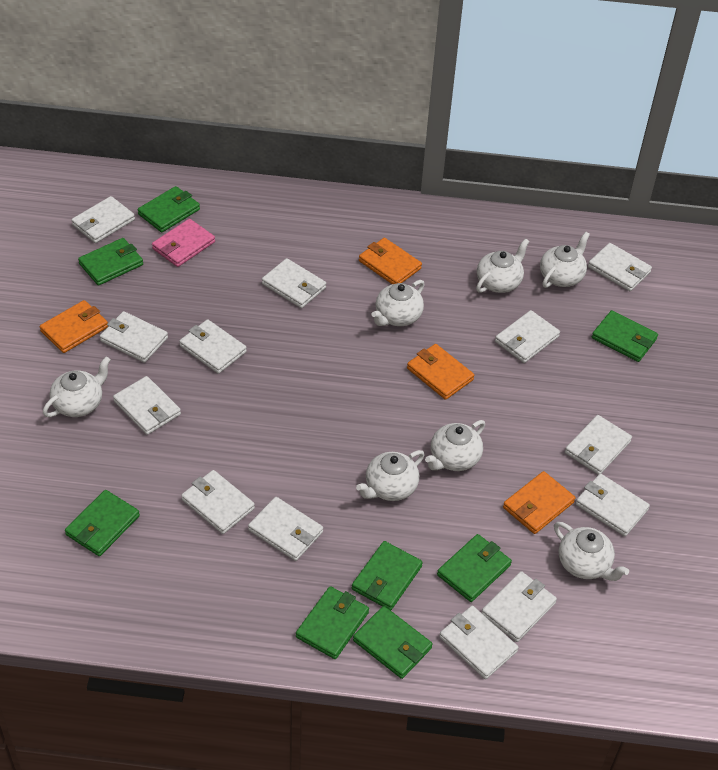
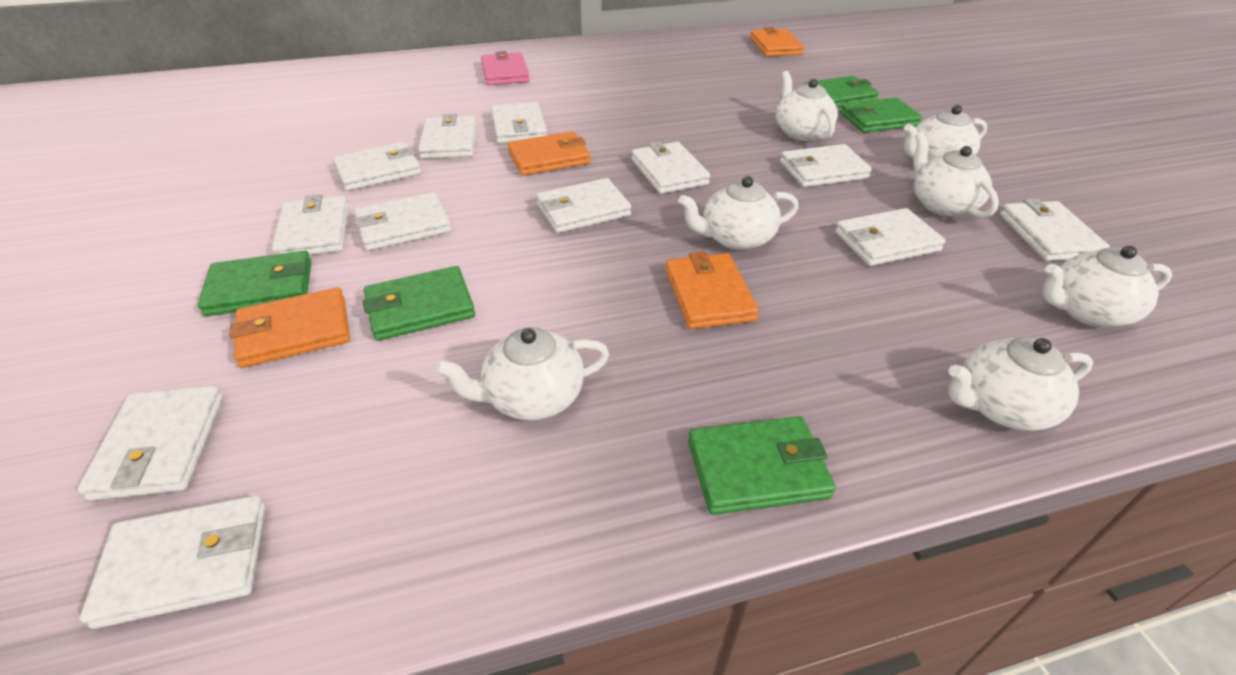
green wallet: 8 -> 5
white wallet: 13 -> 12

